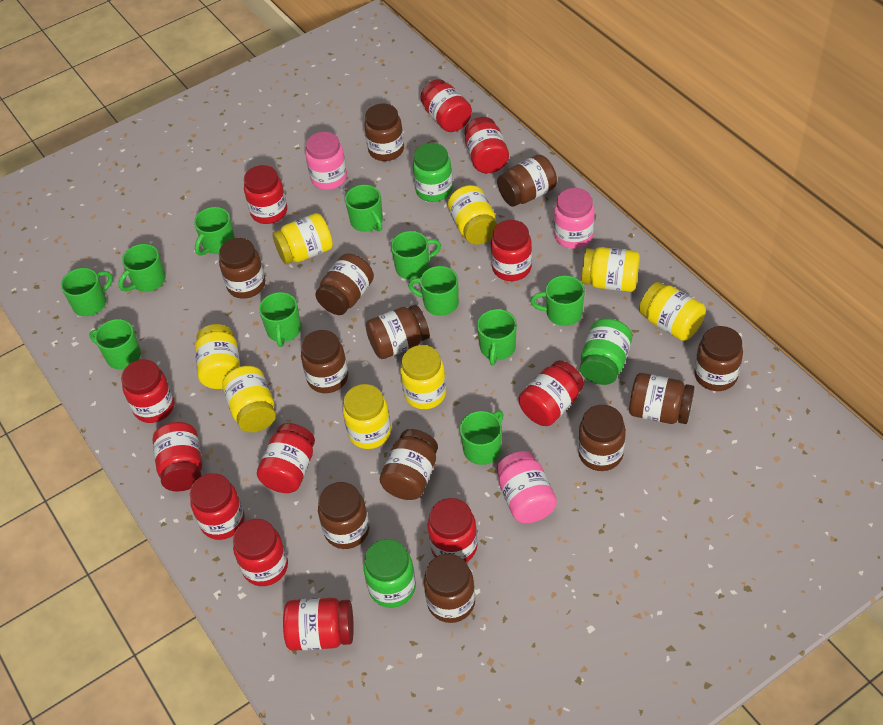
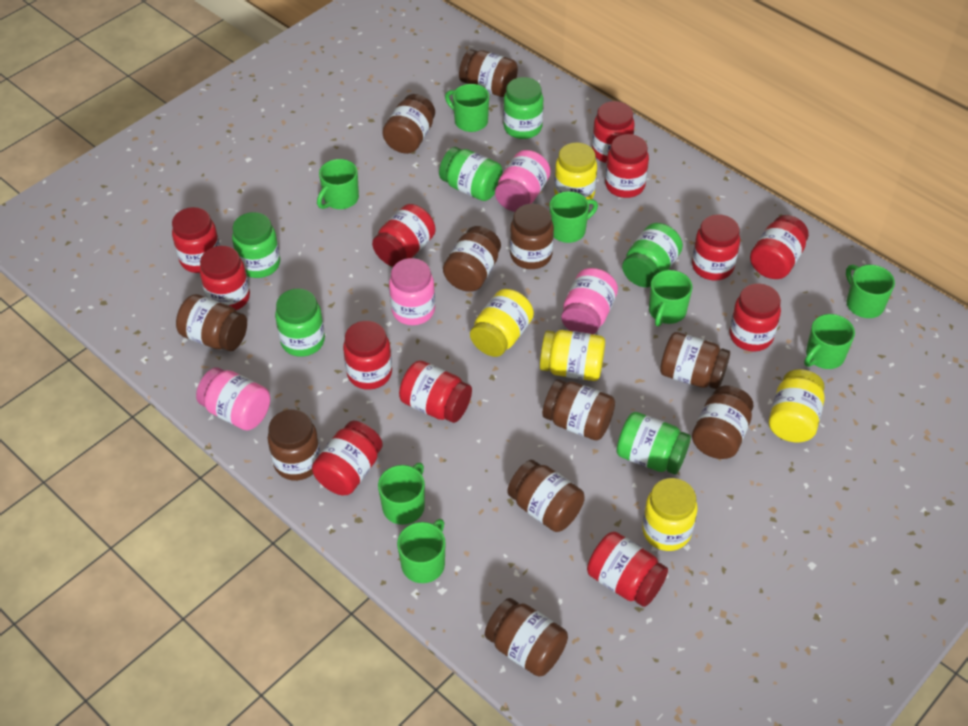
brown jar: 12 -> 11
green jar: 3 -> 6
green mug: 11 -> 8
pink jar: 3 -> 4
yellow jar: 8 -> 5

